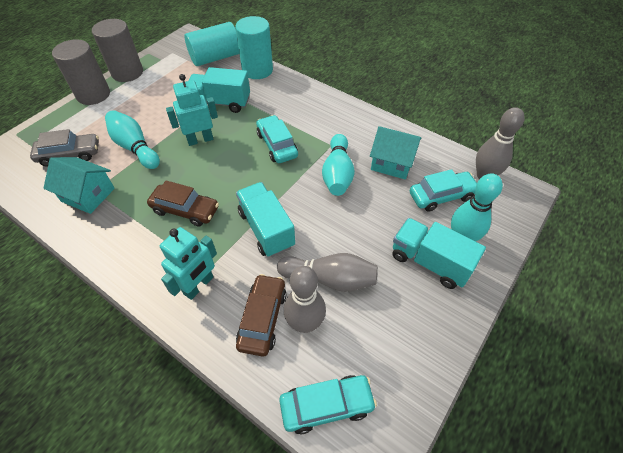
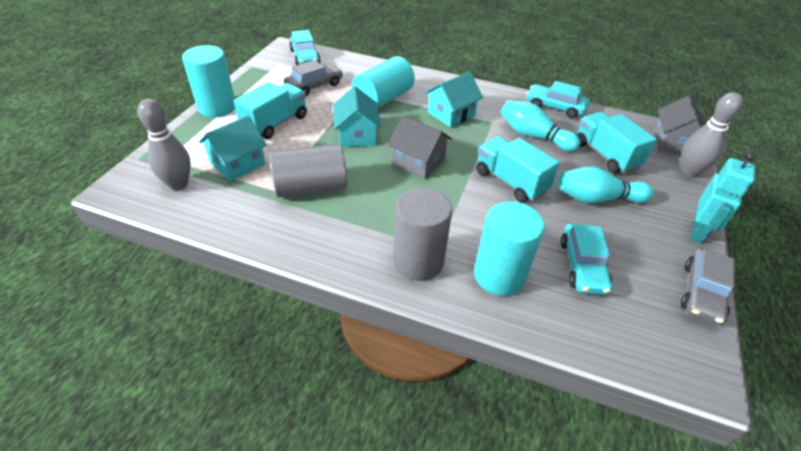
brown car: 2 -> 0
grey bowling pin: 3 -> 2
grey car: 1 -> 2
grey house: 0 -> 2
turquoise bowling pin: 3 -> 2
turquoise cylinder: 2 -> 3
turquoise house: 2 -> 3
turquoise robot: 2 -> 1

